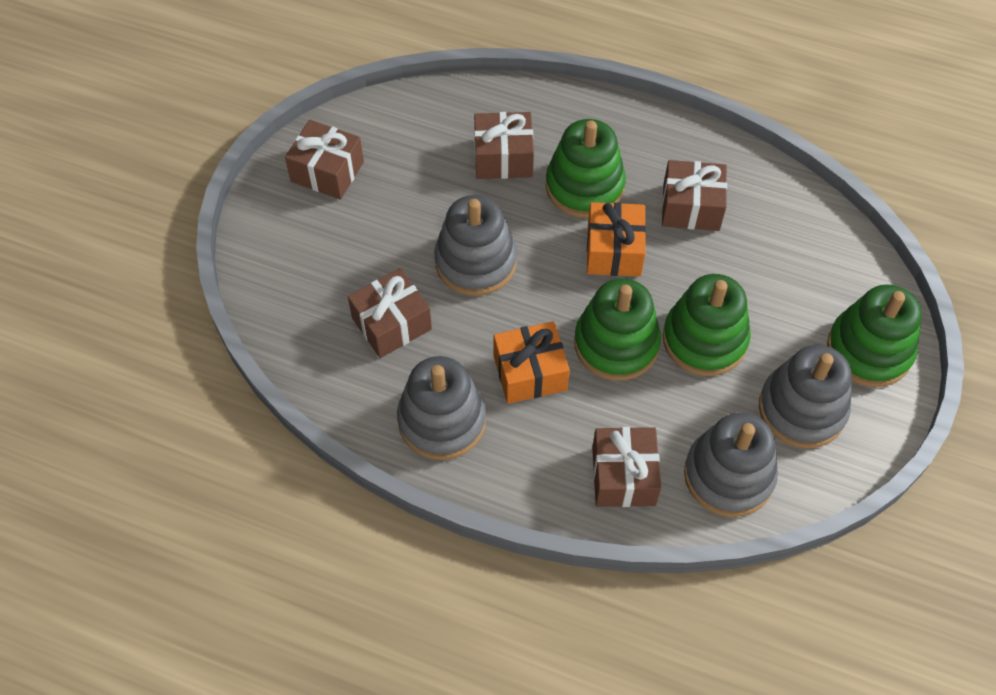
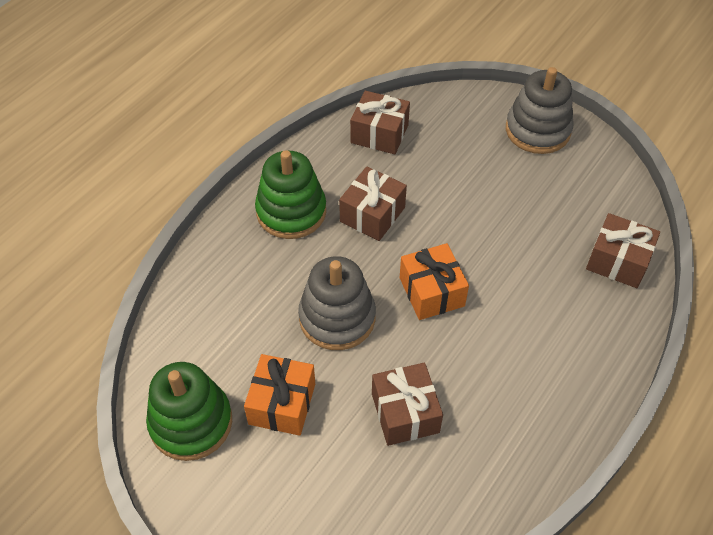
brown gift: 5 -> 4
green stacking toy: 4 -> 2
grey stacking toy: 4 -> 2

